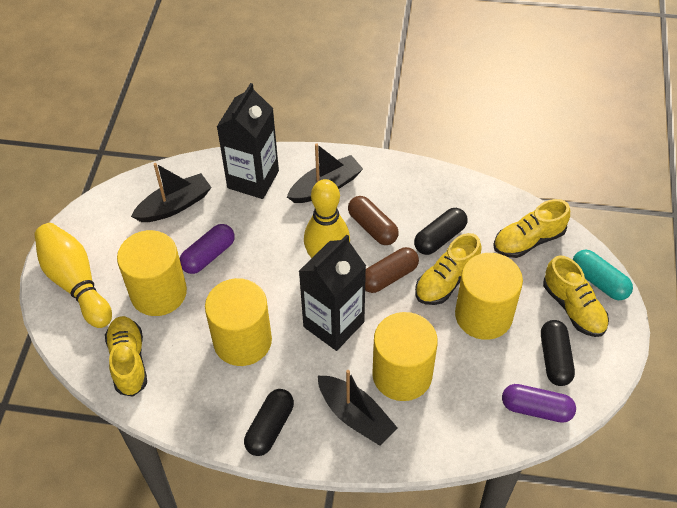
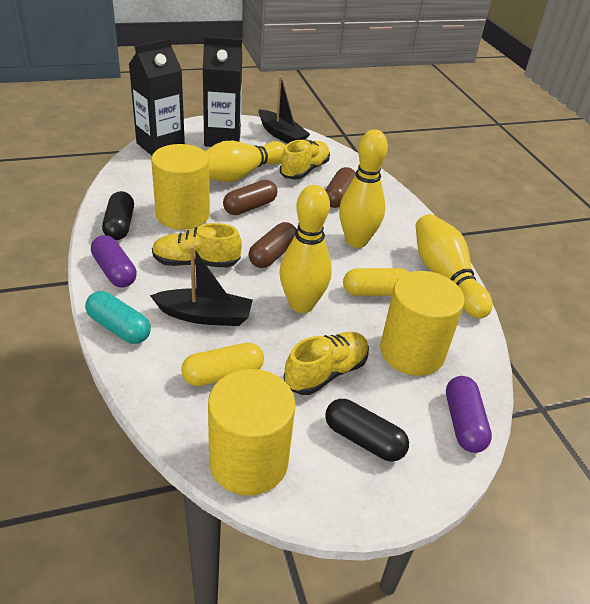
black boat: 3 -> 2
black capsule: 3 -> 2
brown capsule: 2 -> 3
yellow bowling pin: 2 -> 4
yellow capsule: 0 -> 2
yellow cylinder: 4 -> 3
yellow shoe: 4 -> 3

